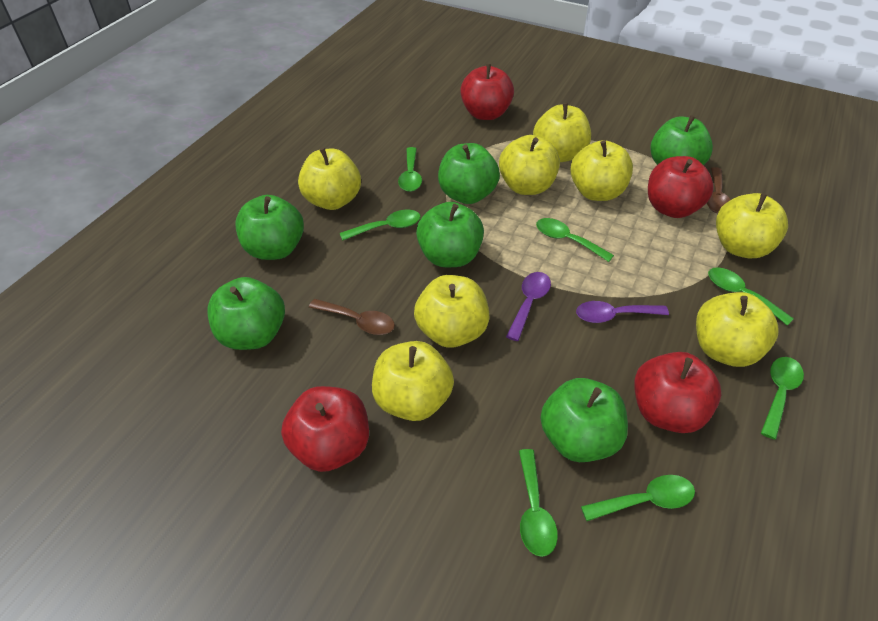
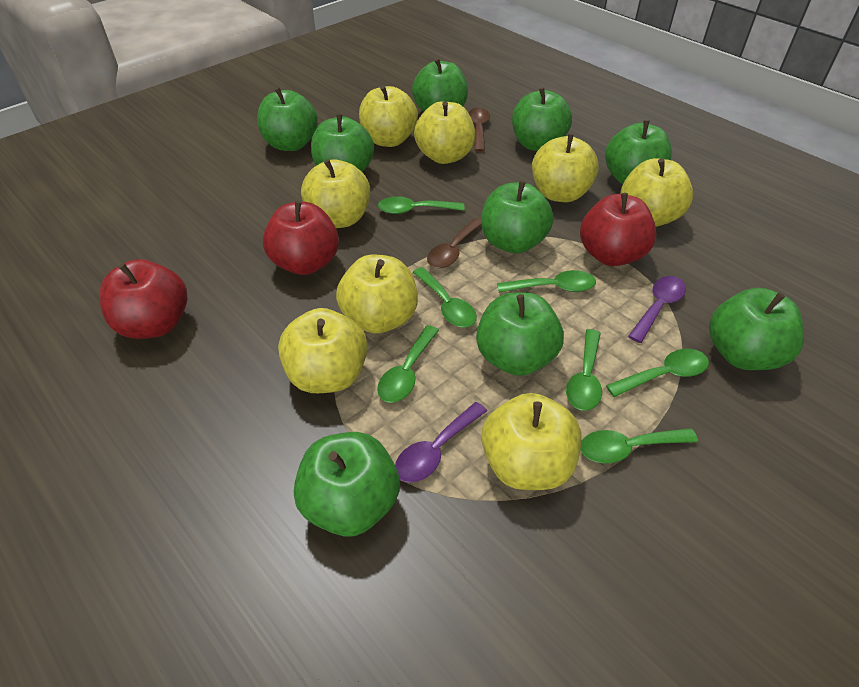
green apple: 6 -> 9
red apple: 4 -> 3

